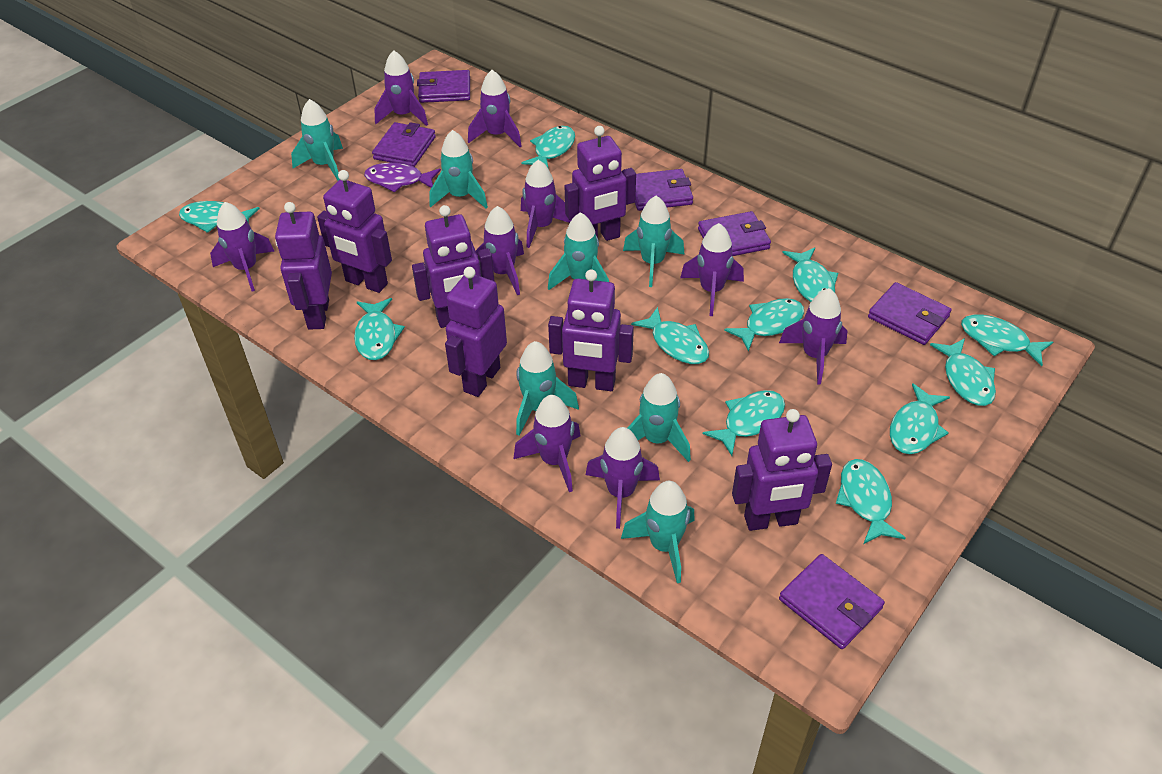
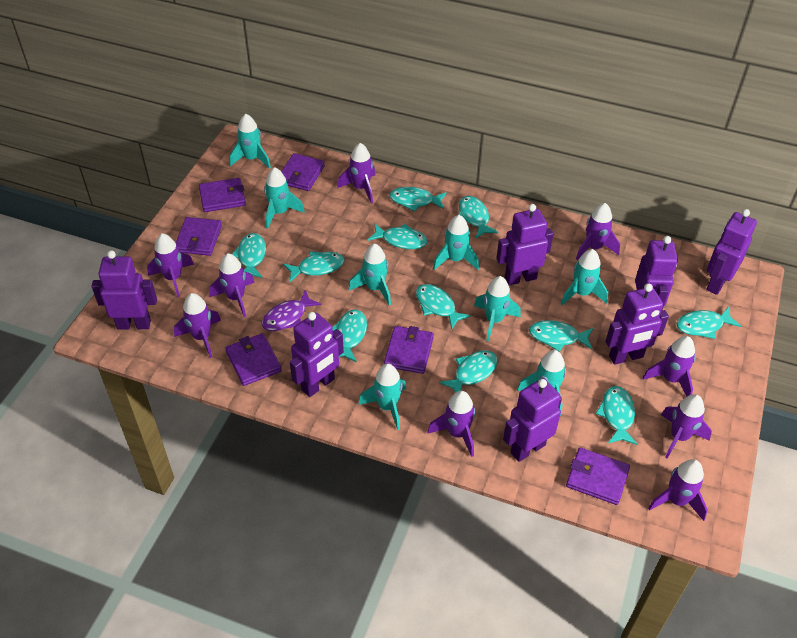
turquoise rocket: 7 -> 8

